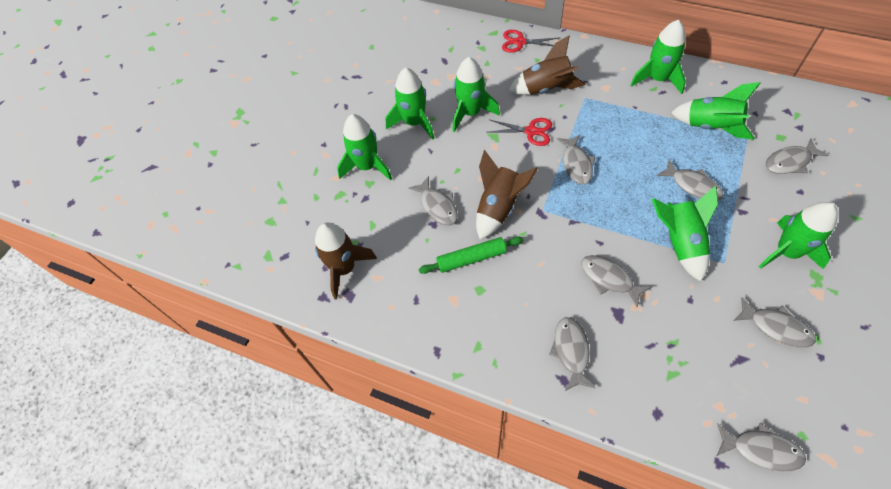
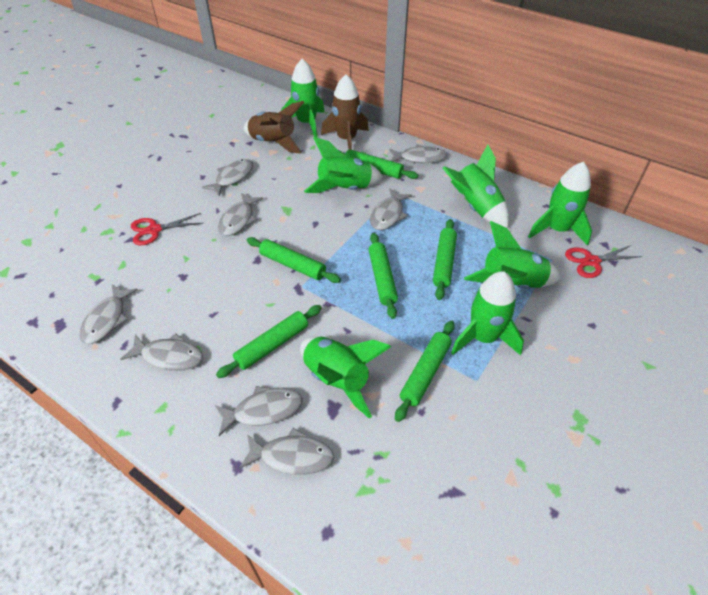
brown rocket: 3 -> 2
green rolling pin: 1 -> 6

